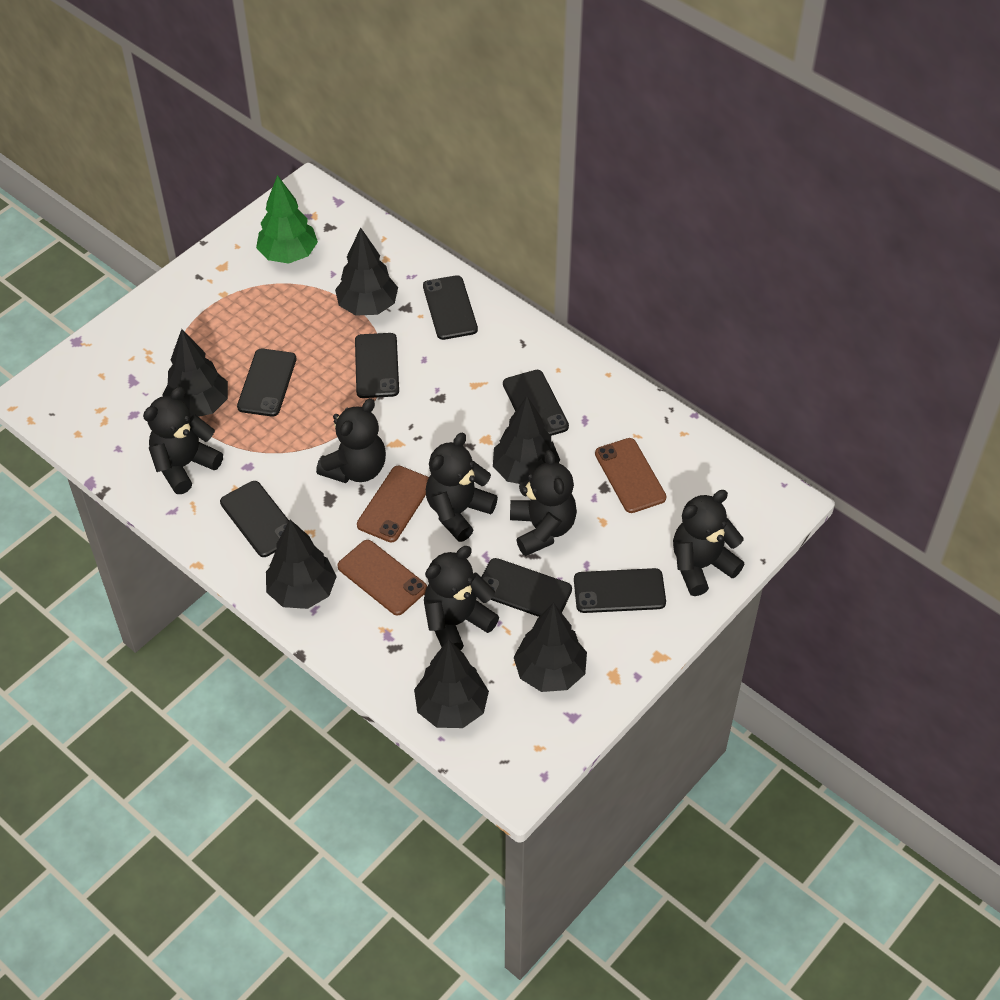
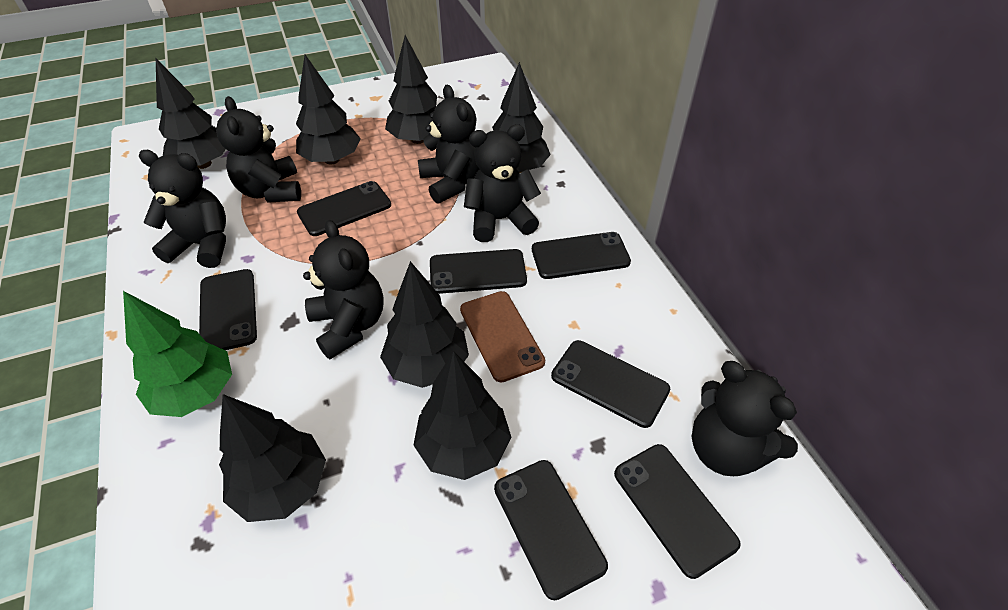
black tree: 6 -> 7
brown phone: 3 -> 1

